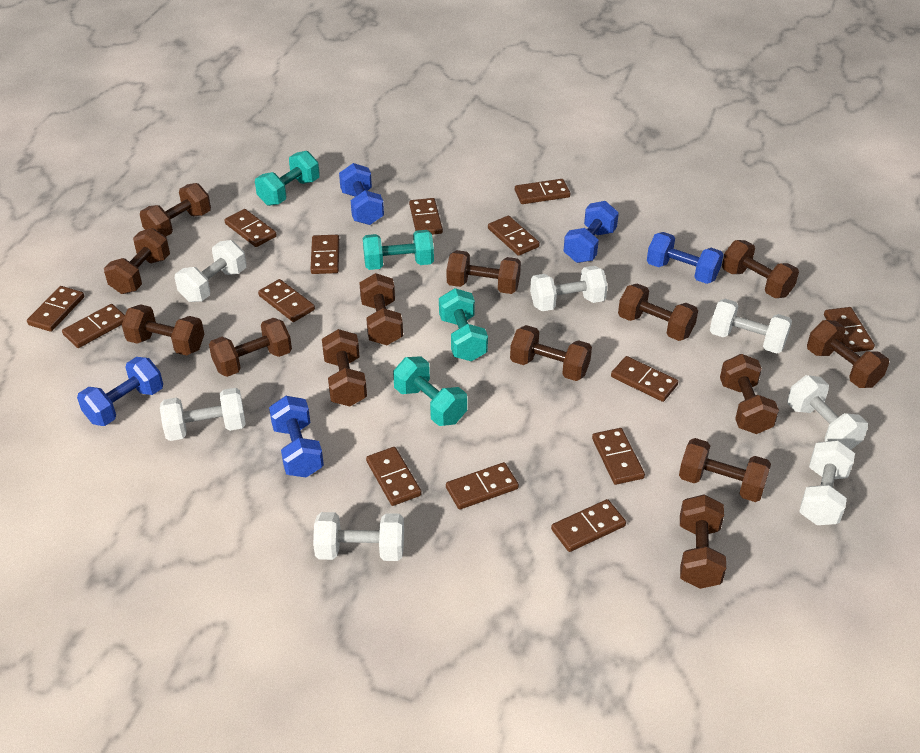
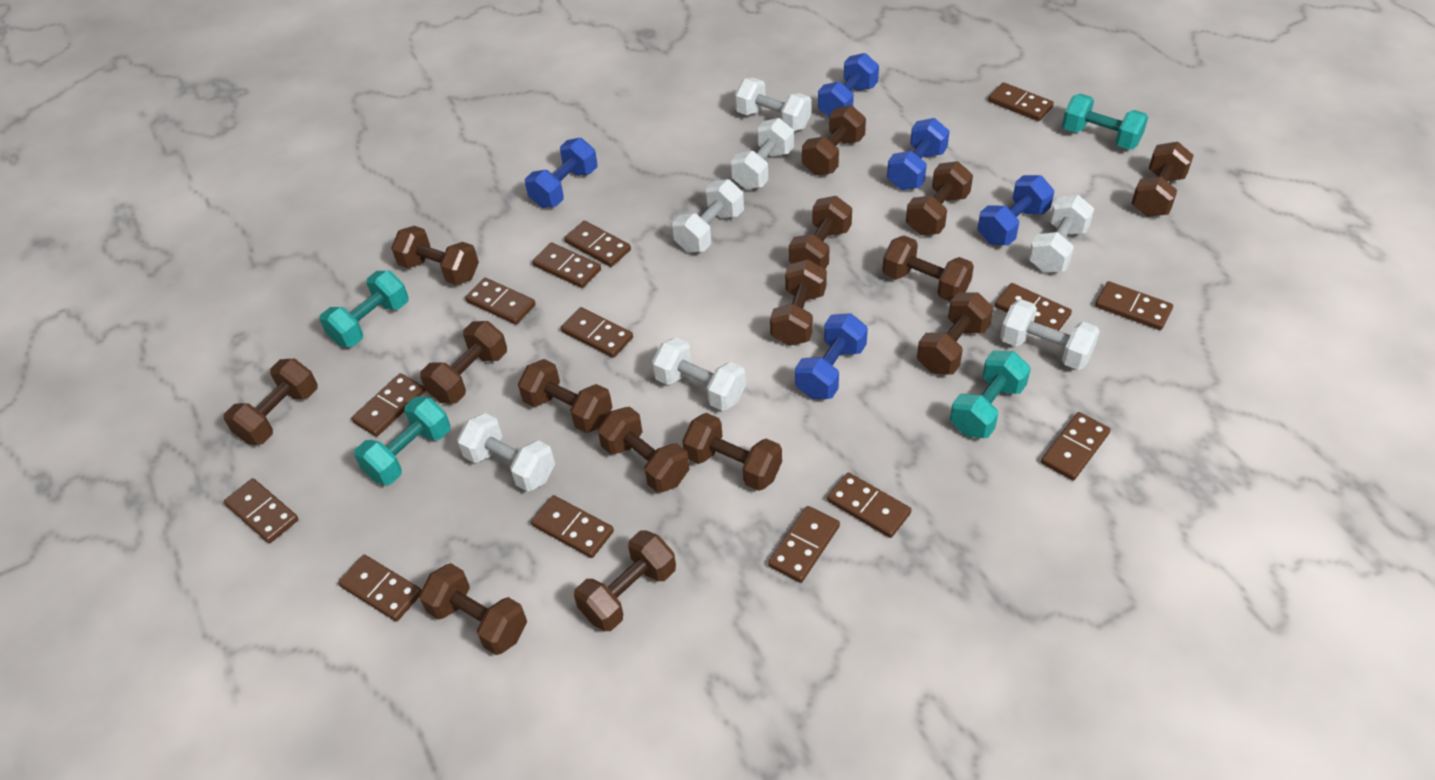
brown dumbbell: 14 -> 15

